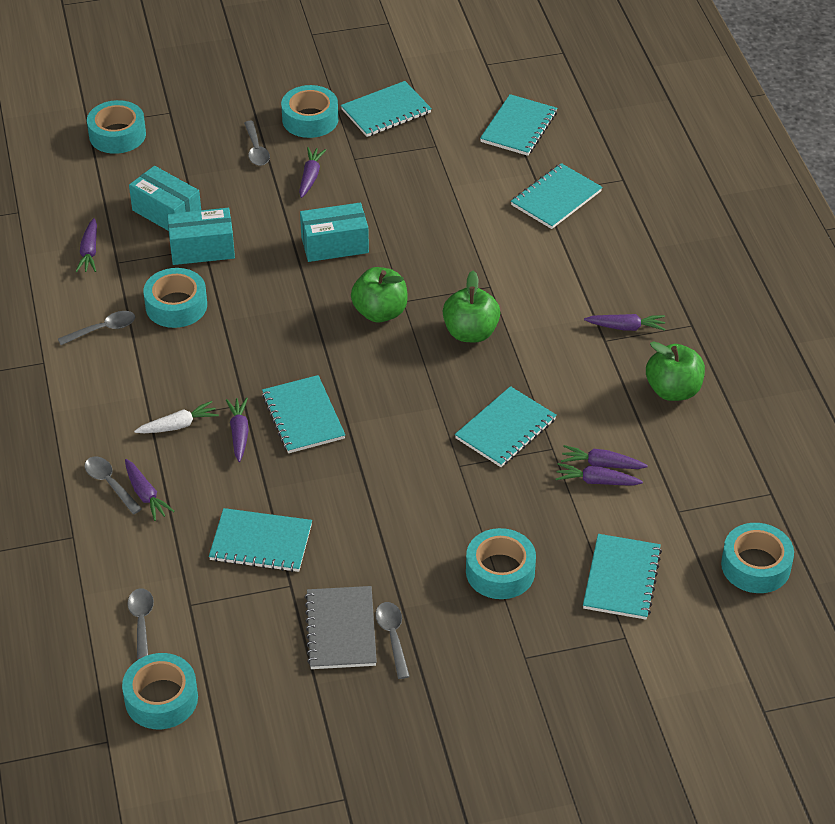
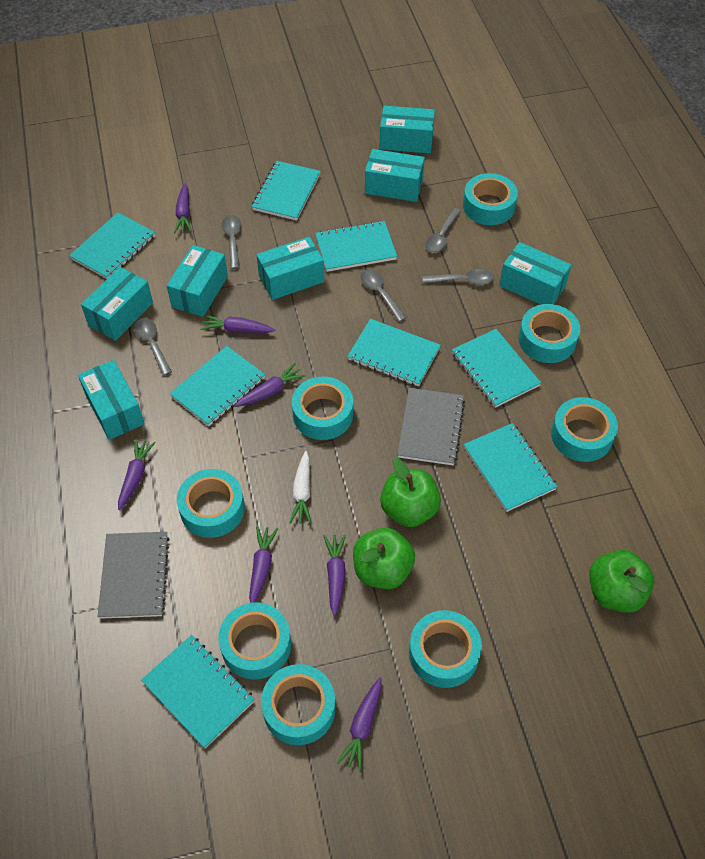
grey notebook: 1 -> 2
turquoise box: 3 -> 7
turquoise notebook: 7 -> 8
turquoise tape: 6 -> 8

